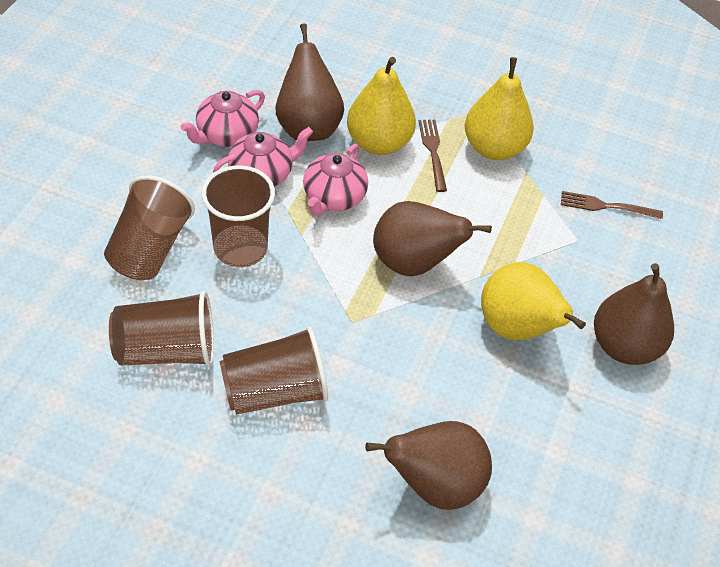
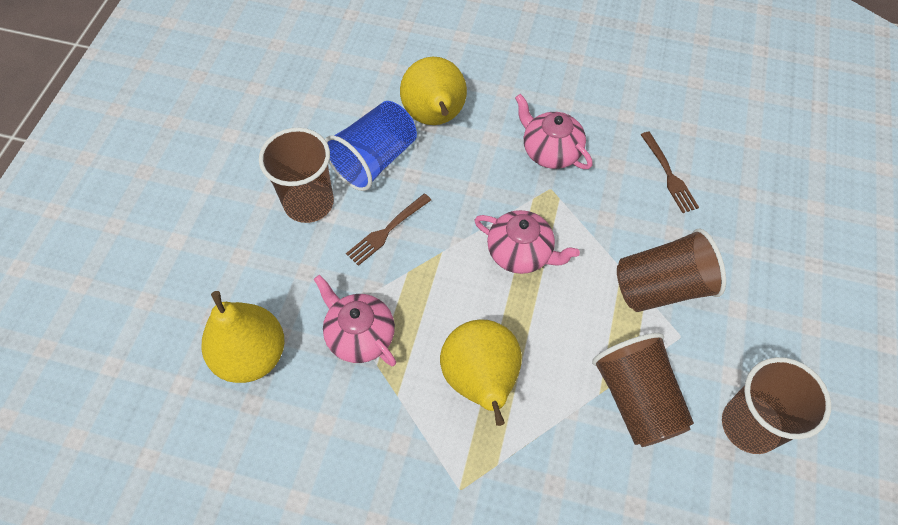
blue cup: 0 -> 1
brown pear: 4 -> 0

